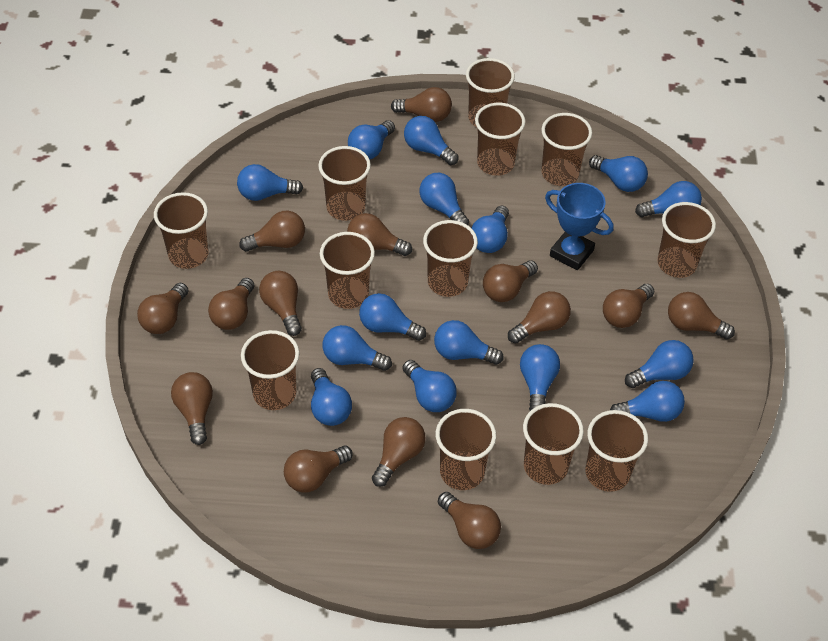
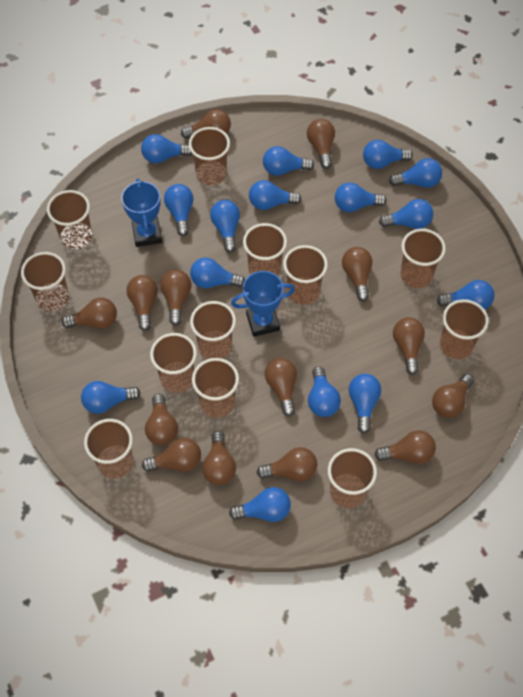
blue trophy: 1 -> 2

